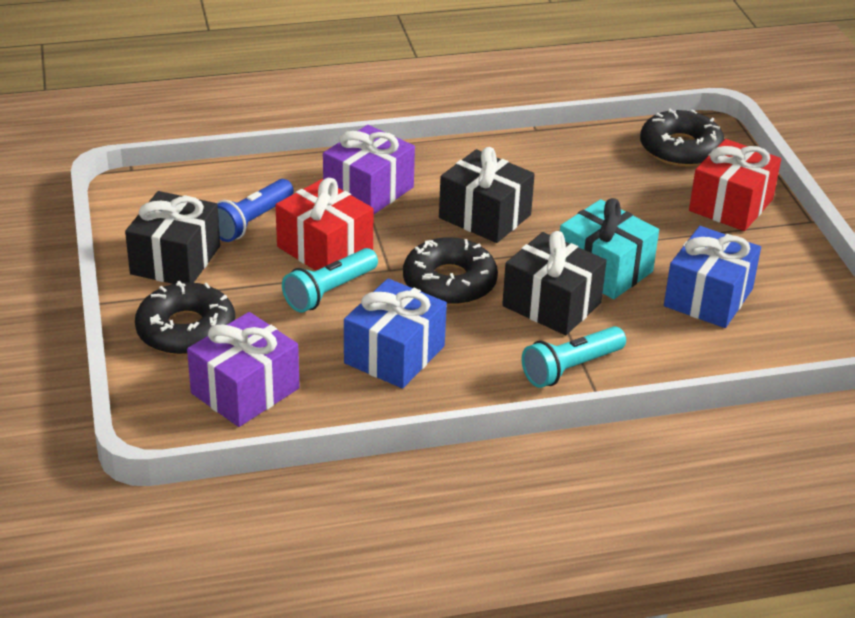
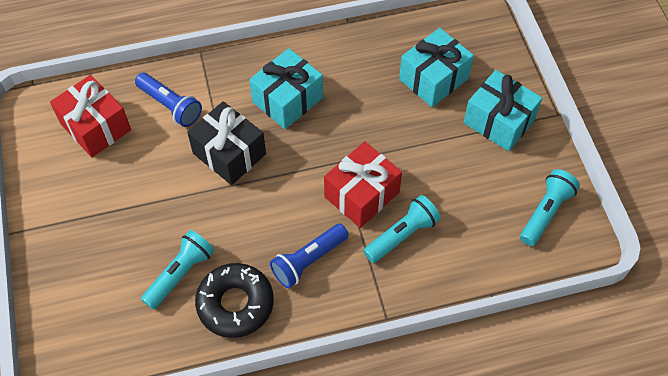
black donut: 3 -> 1
black gift: 3 -> 1
blue flashlight: 1 -> 2
blue gift: 2 -> 0
purple gift: 2 -> 0
turquoise flashlight: 2 -> 3
turquoise gift: 1 -> 3

